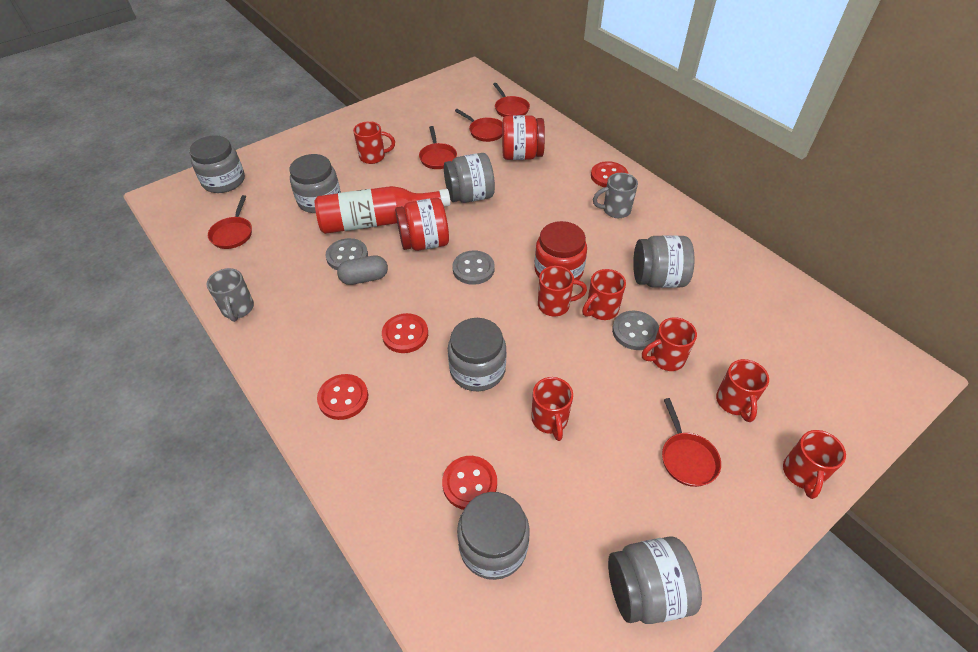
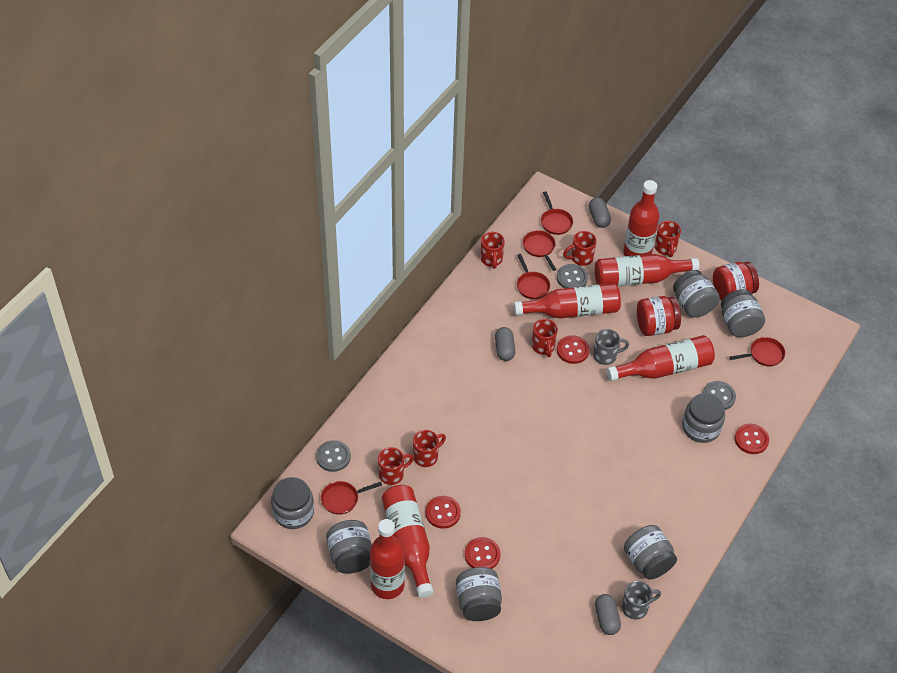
grey capsule: 1 -> 3
red bottle: 1 -> 6
red jar: 3 -> 2
red mug: 7 -> 6

